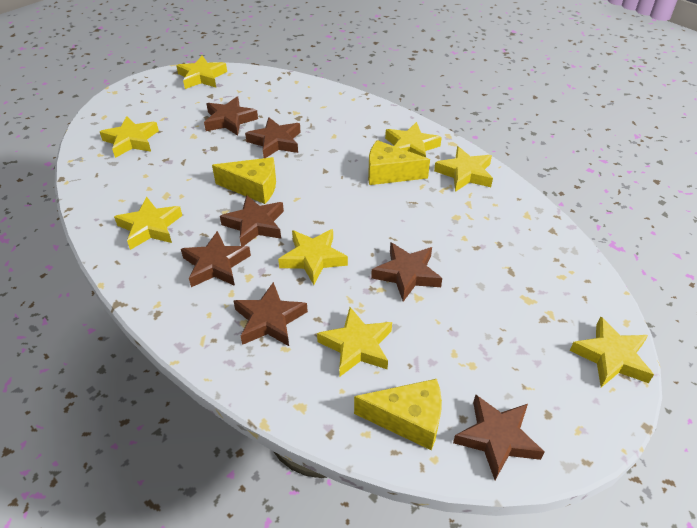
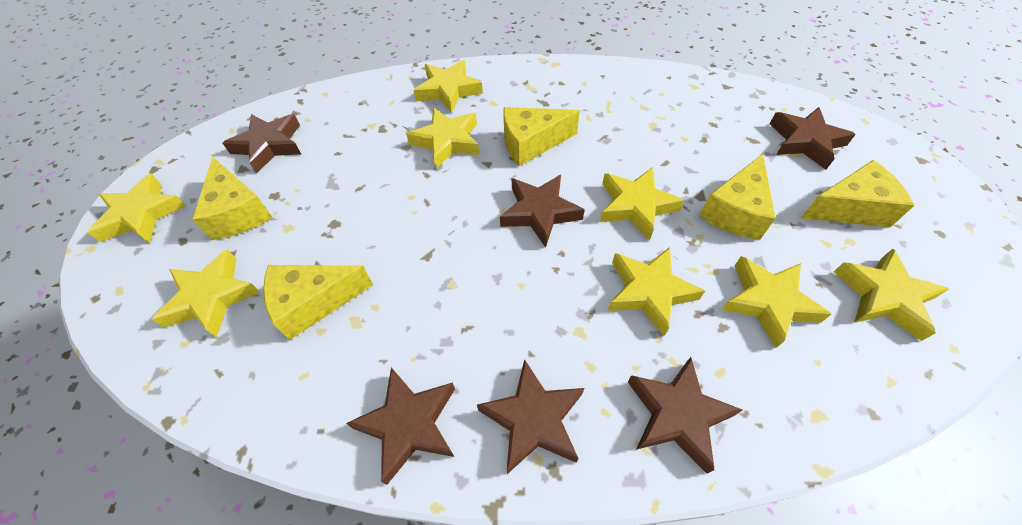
brown star: 7 -> 6
yellow cheese: 3 -> 5

